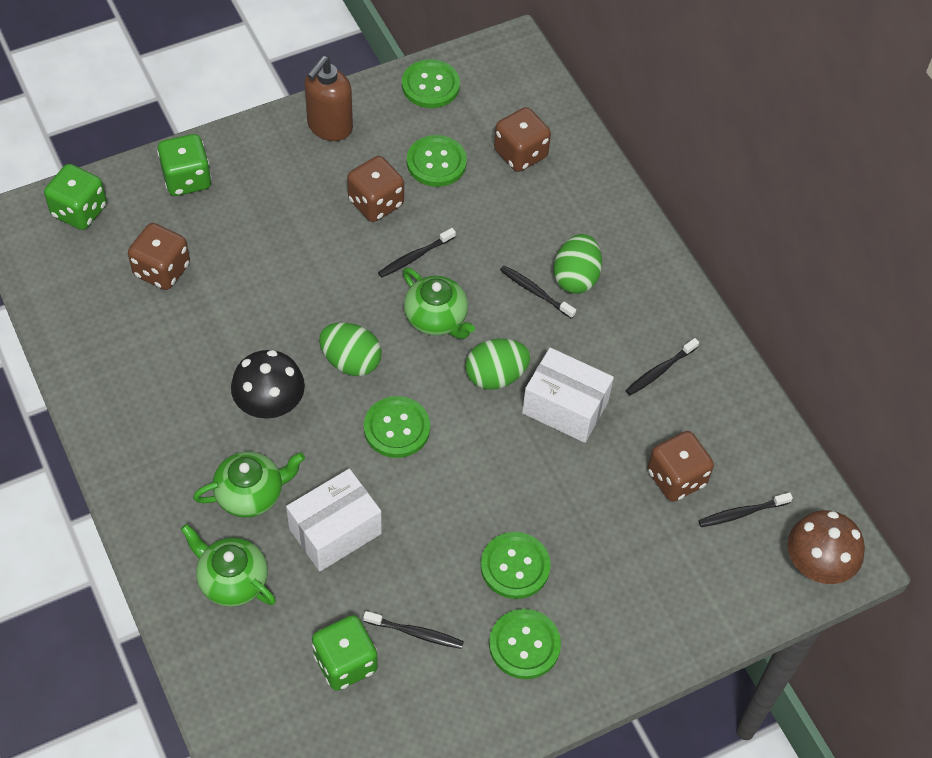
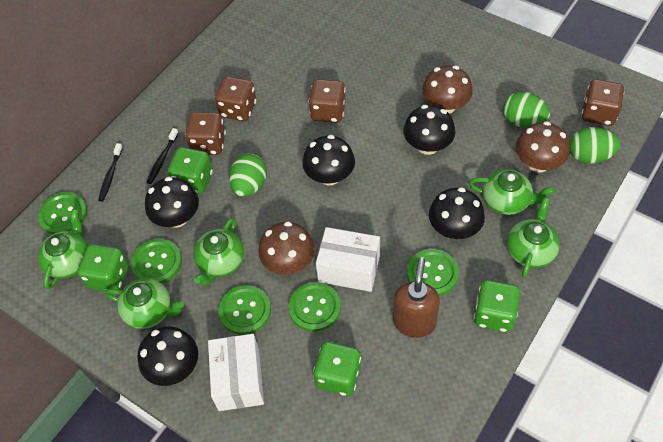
black mushroom: 1 -> 5
black toothbrush: 5 -> 2
brown mushroom: 1 -> 3
green dice: 3 -> 4
green teapot: 3 -> 5

